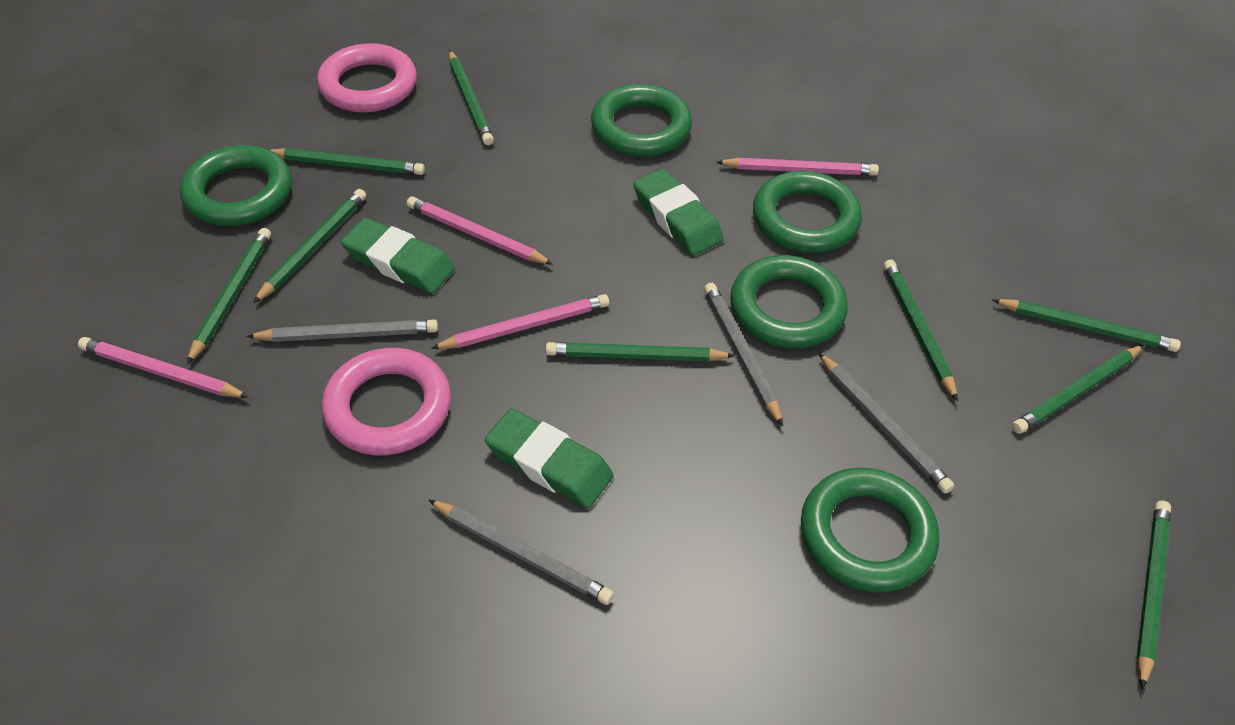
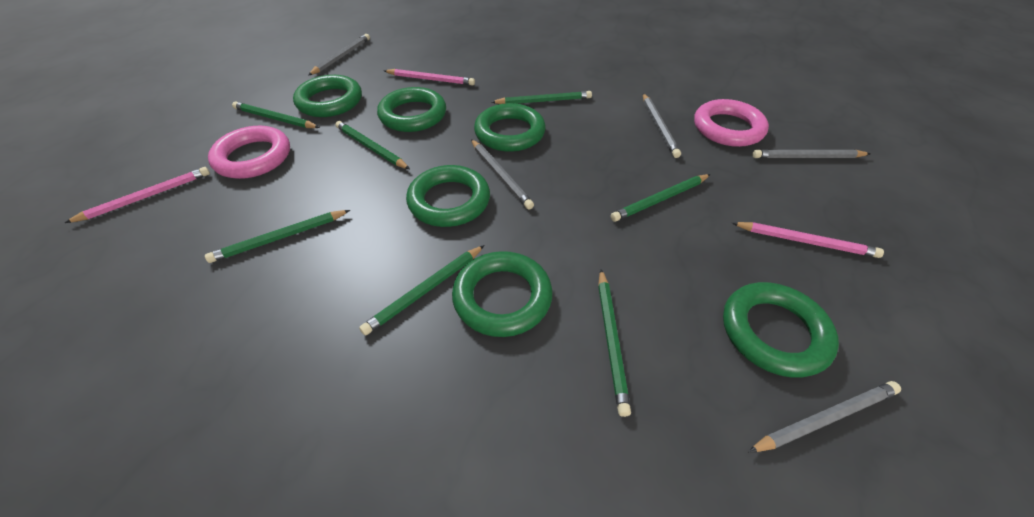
green eraser: 3 -> 0
green pencil: 9 -> 7
green ring: 5 -> 6
grey pencil: 4 -> 5
pink pencil: 4 -> 3

